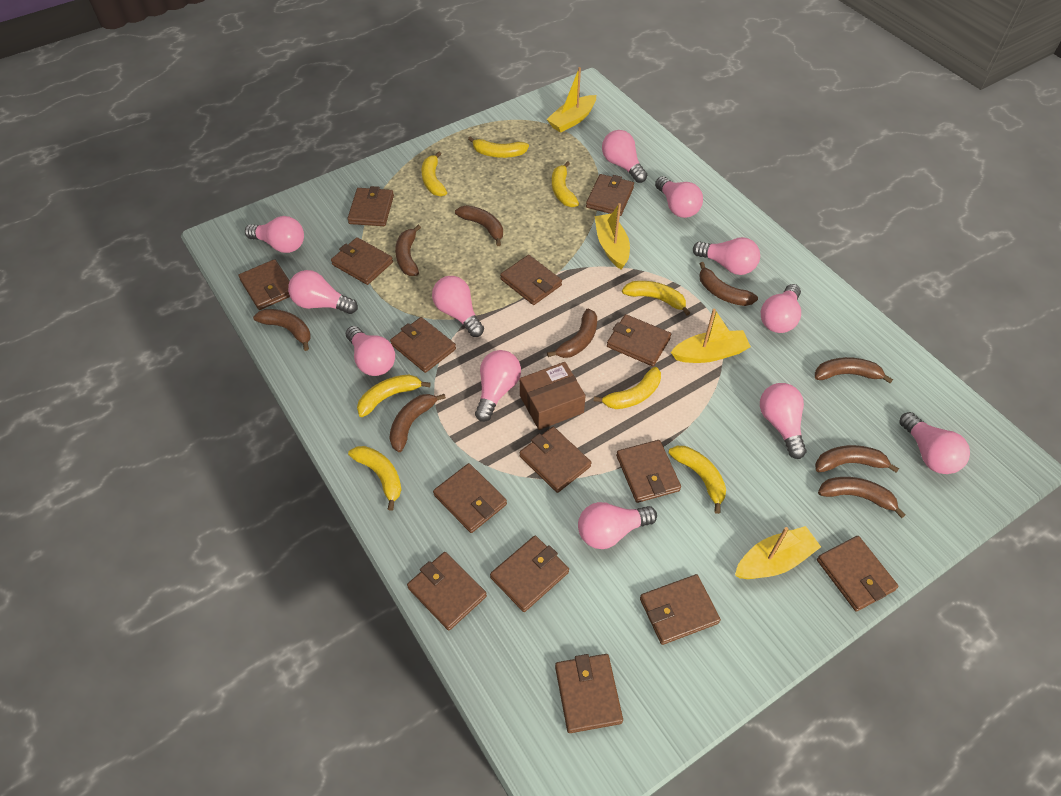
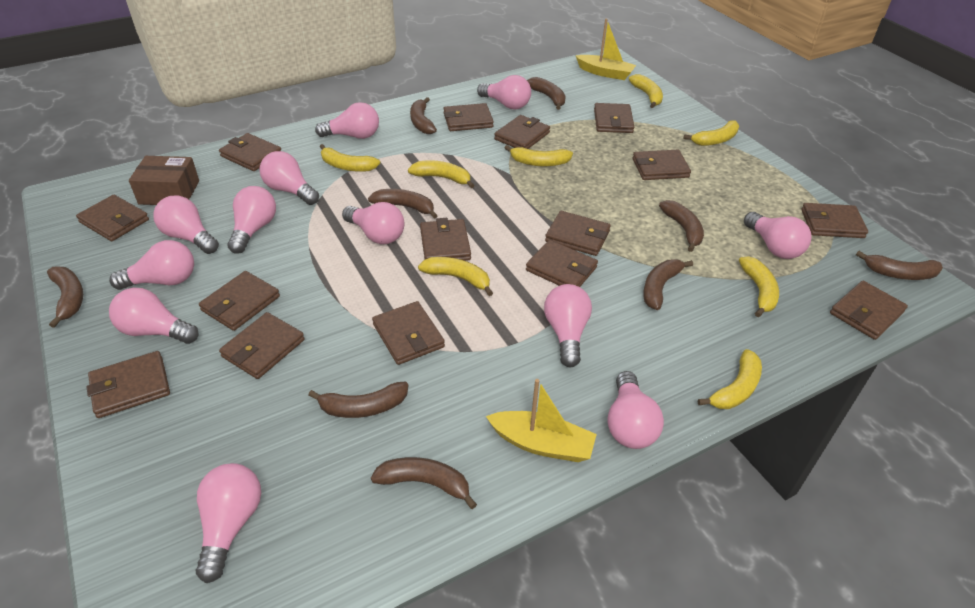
yellow boat: 4 -> 2

